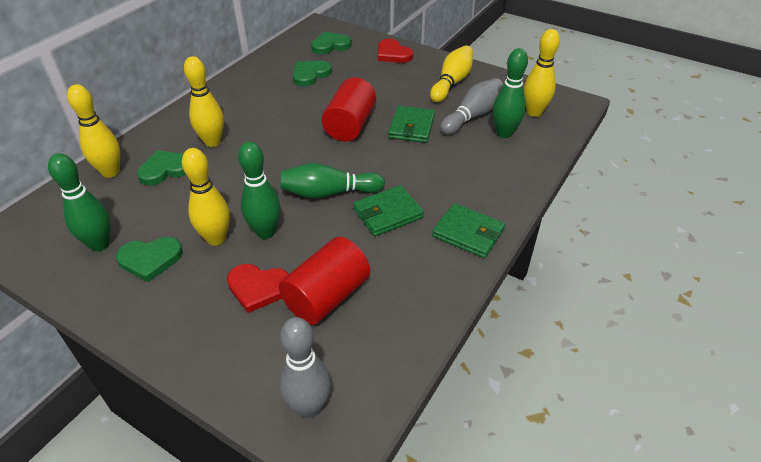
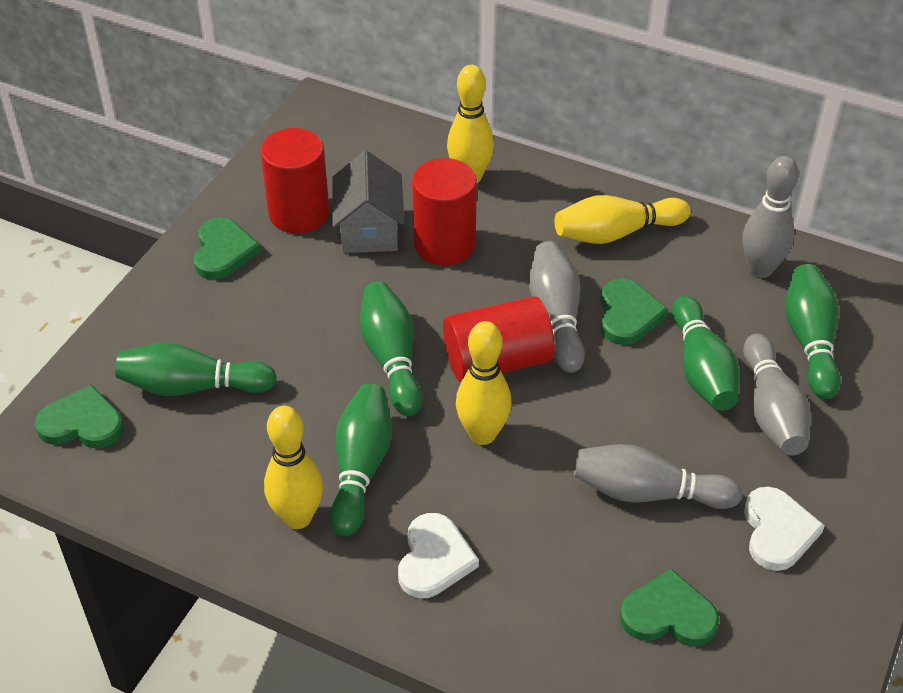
green bowling pin: 4 -> 5
green wallet: 3 -> 0
grey bowling pin: 2 -> 4
grey house: 0 -> 1
red cylinder: 2 -> 3
red heart: 2 -> 0
white heart: 0 -> 2
yellow bowling pin: 5 -> 4

